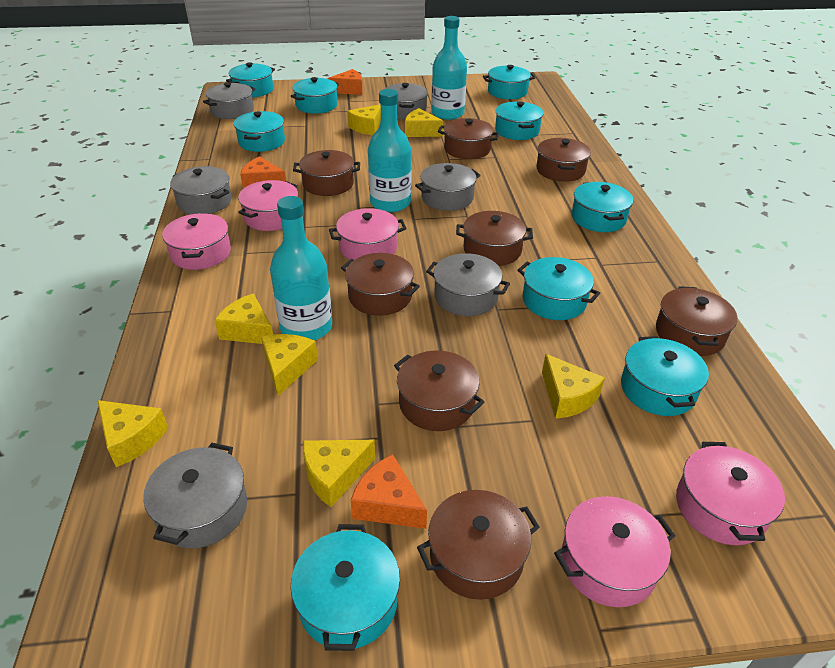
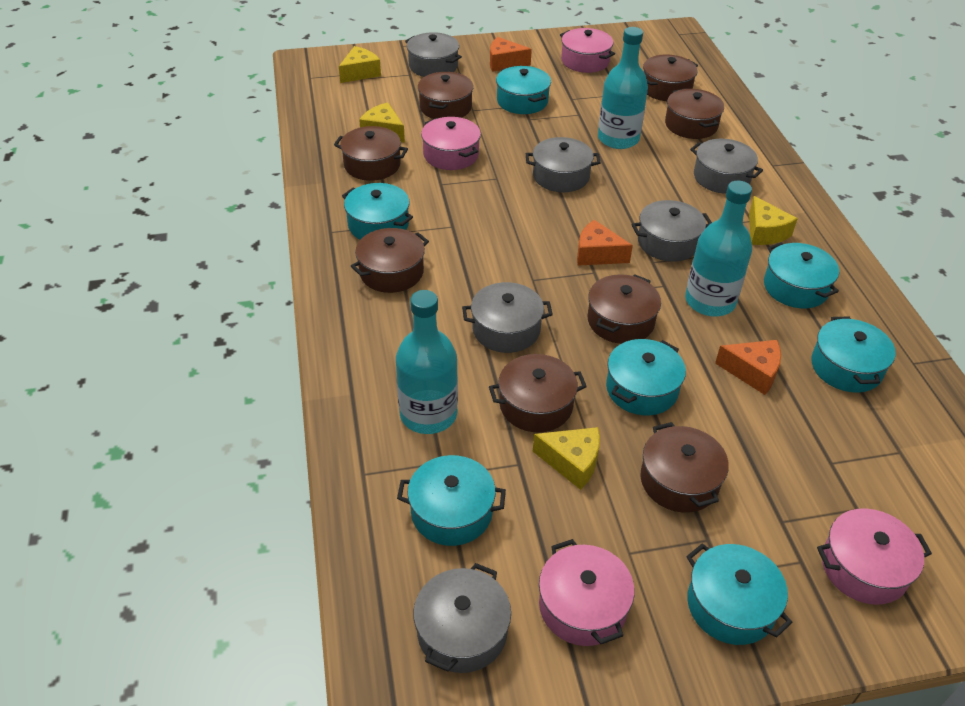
pink pot: 5 -> 4
turquoise pot: 9 -> 7
yellow cheese: 7 -> 4

